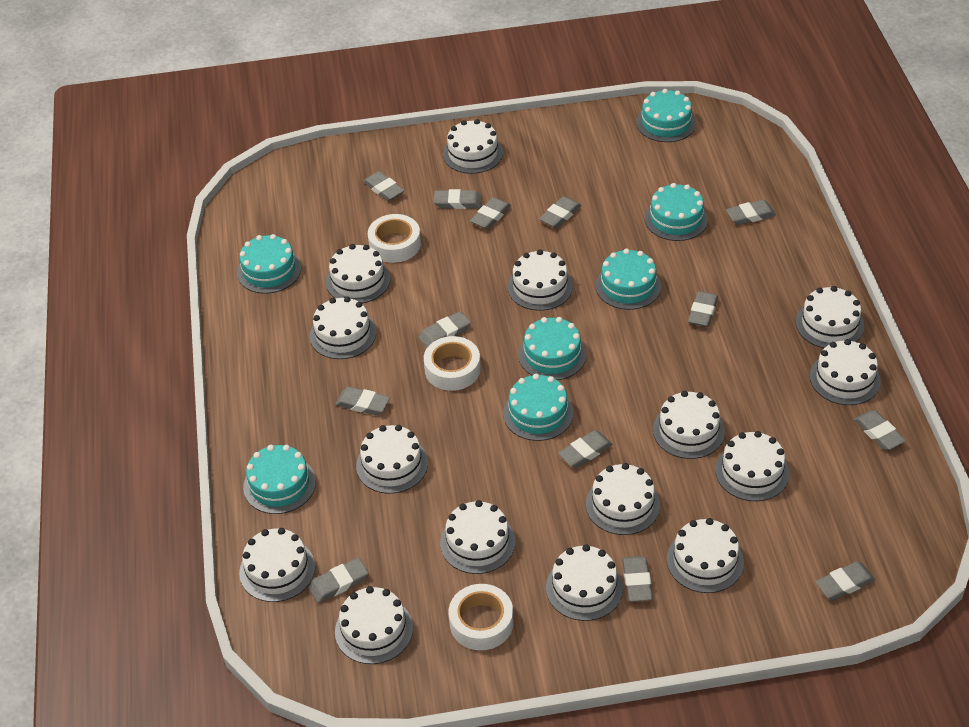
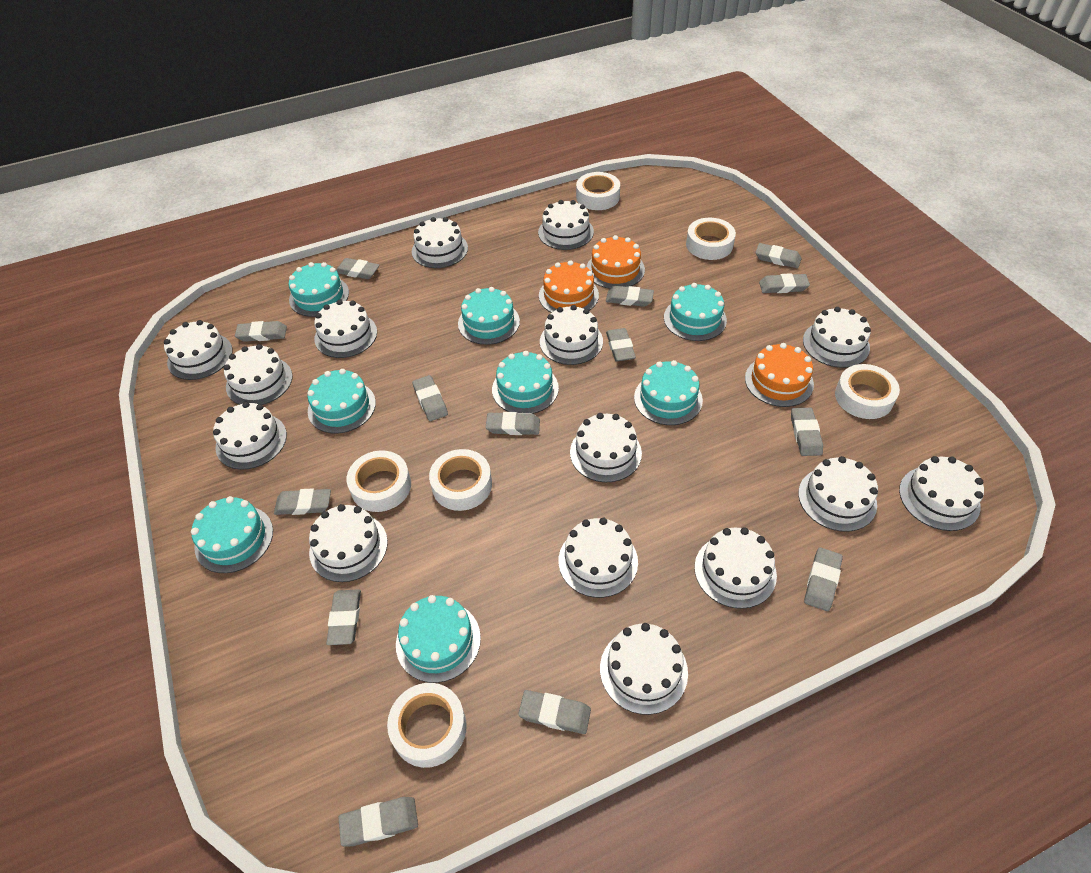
grey eraser: 13 -> 14
orange cake: 0 -> 3
turquoise cake: 7 -> 8
white tape: 3 -> 6

